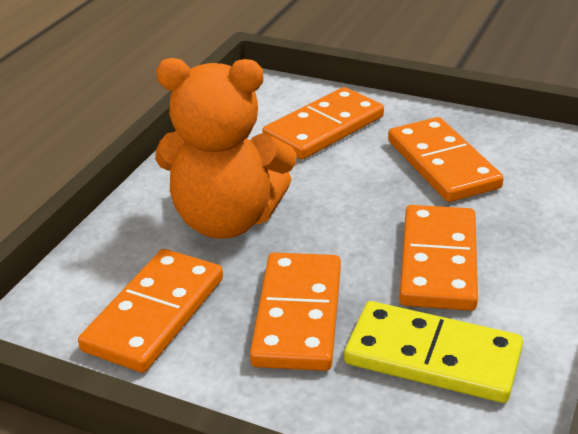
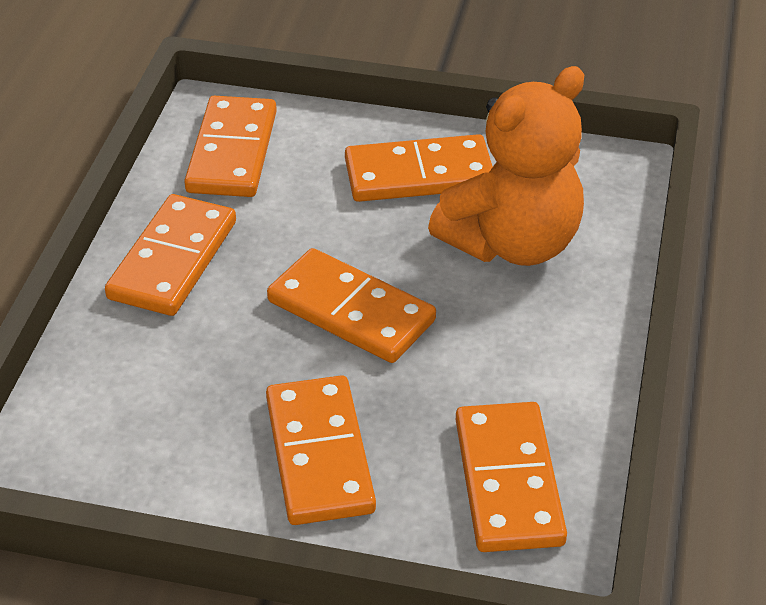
orange domino: 5 -> 6
yellow domino: 1 -> 0

